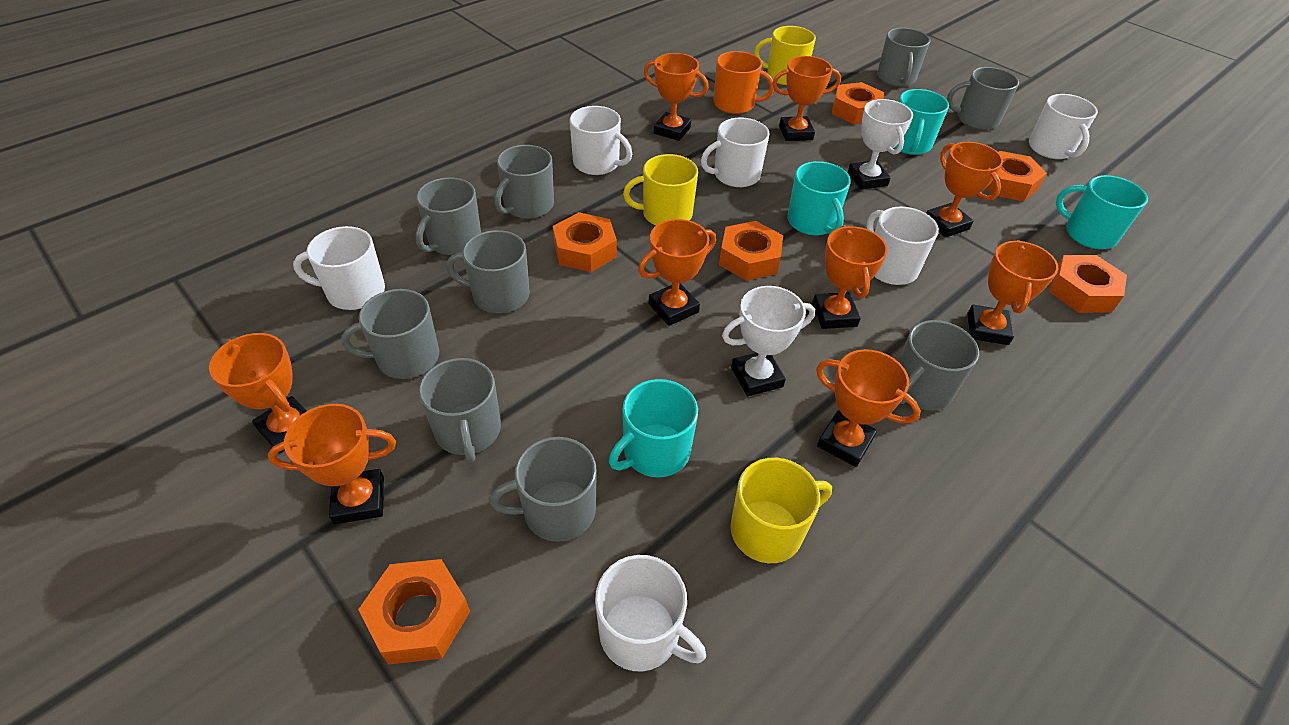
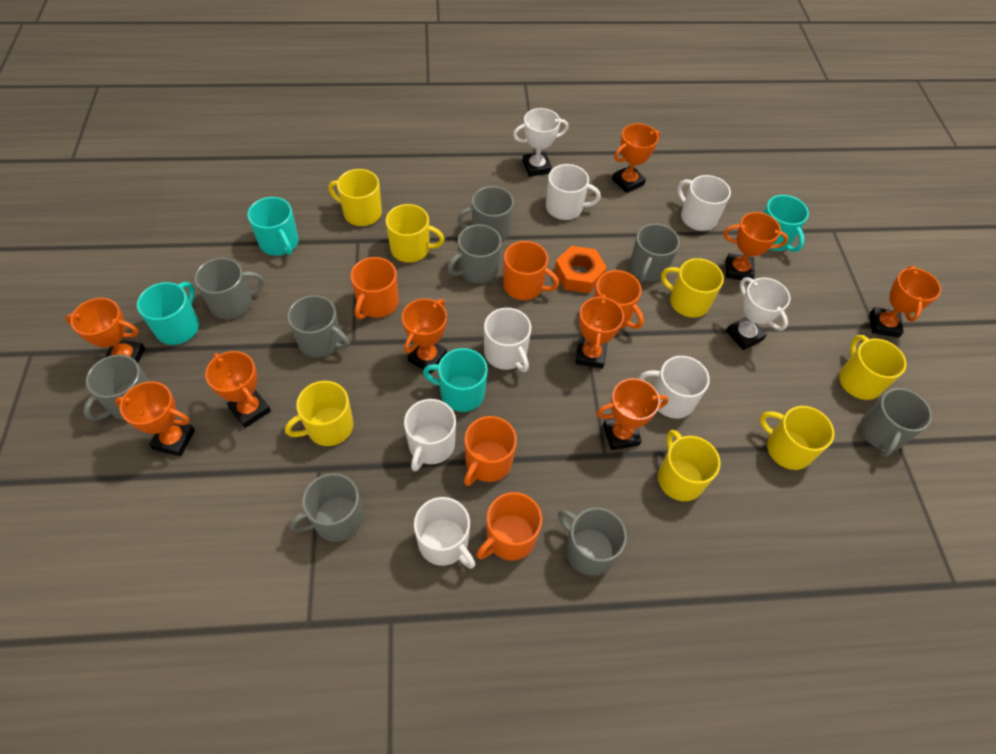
orange mug: 1 -> 5
orange nut: 6 -> 1
yellow mug: 3 -> 7

